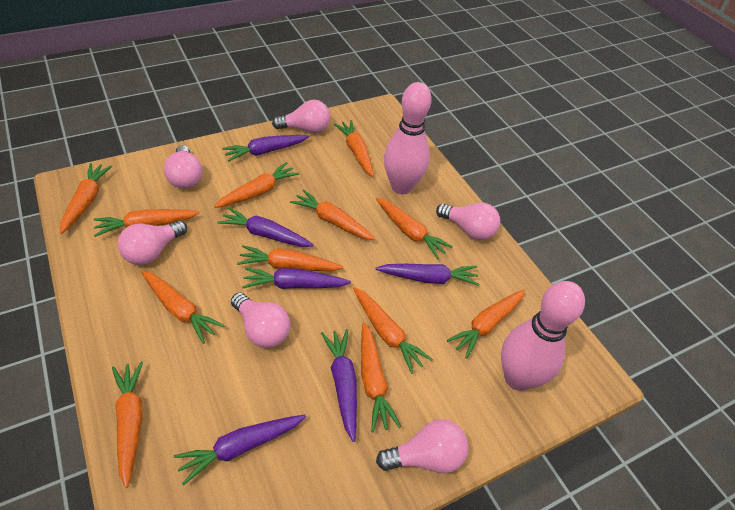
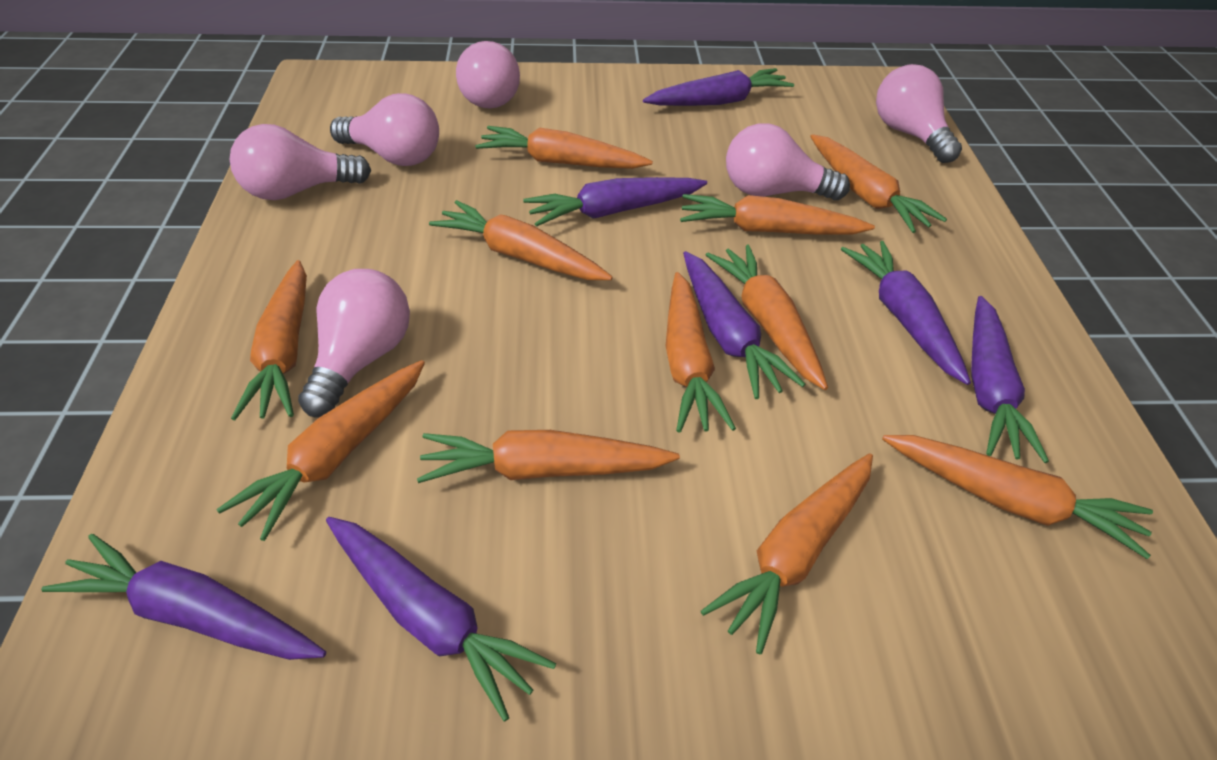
orange carrot: 12 -> 11
pink bowling pin: 2 -> 0
purple carrot: 6 -> 7

